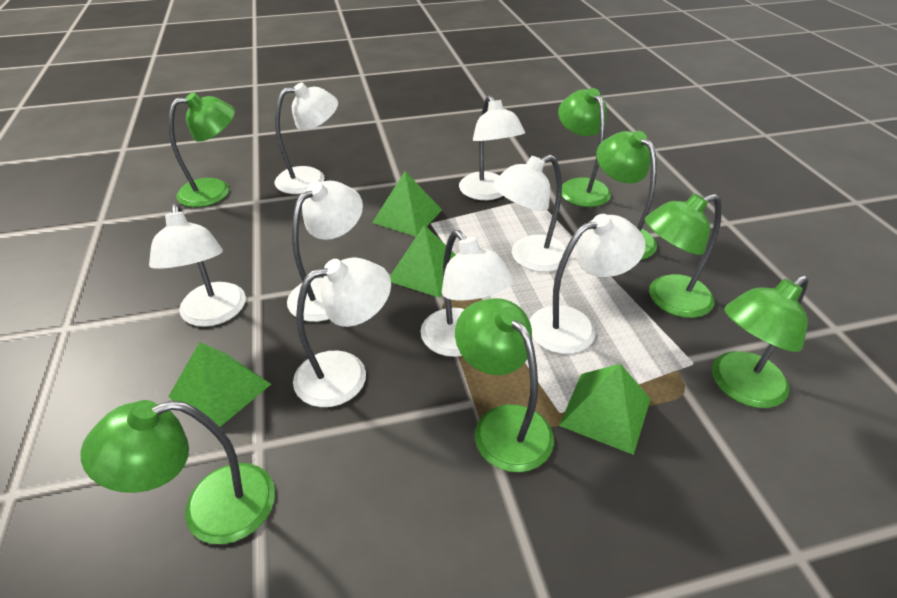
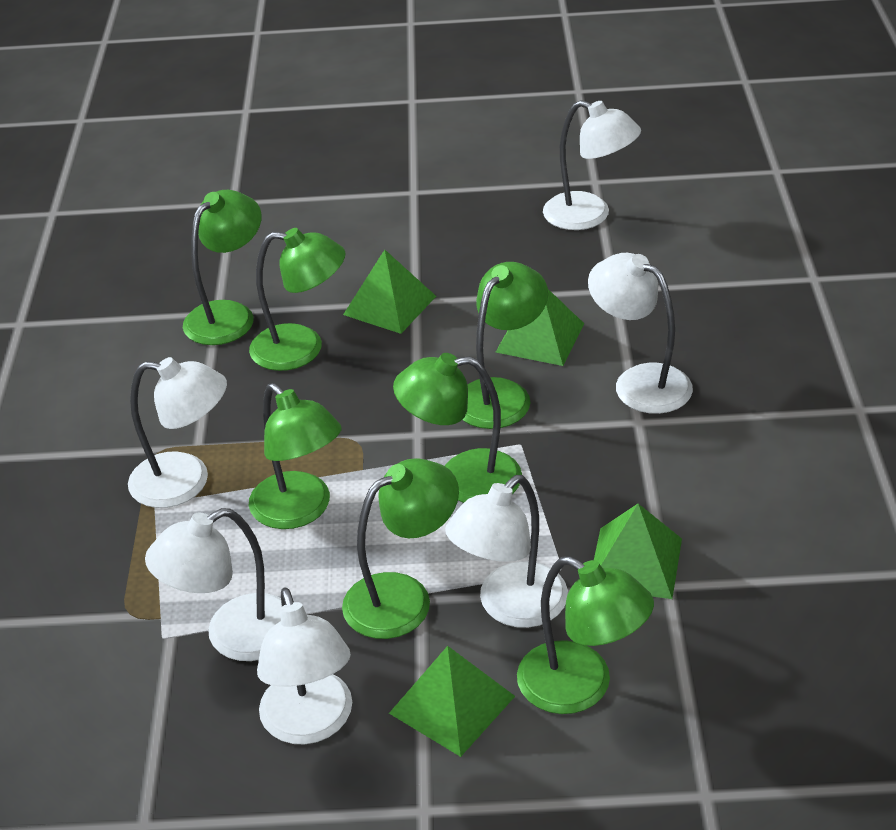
white lamp: 8 -> 6

